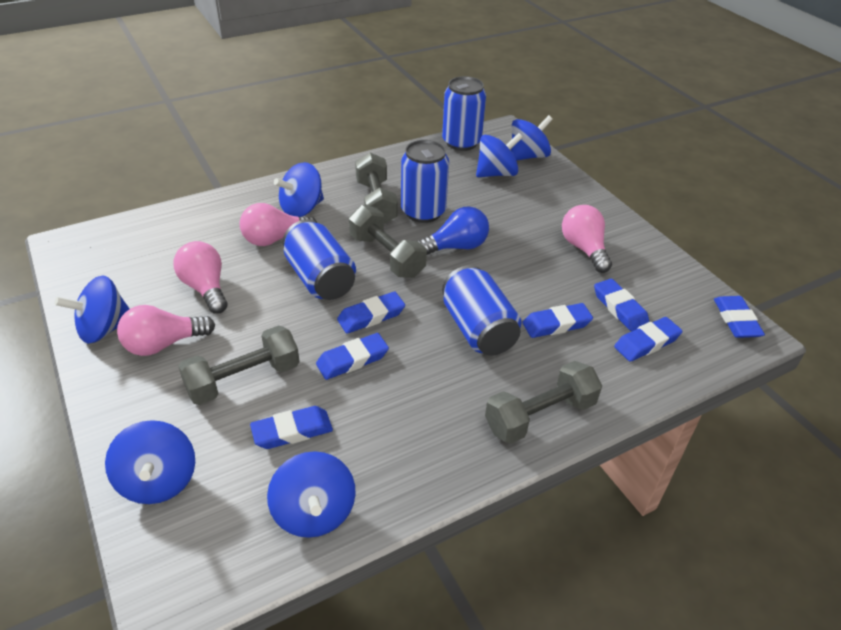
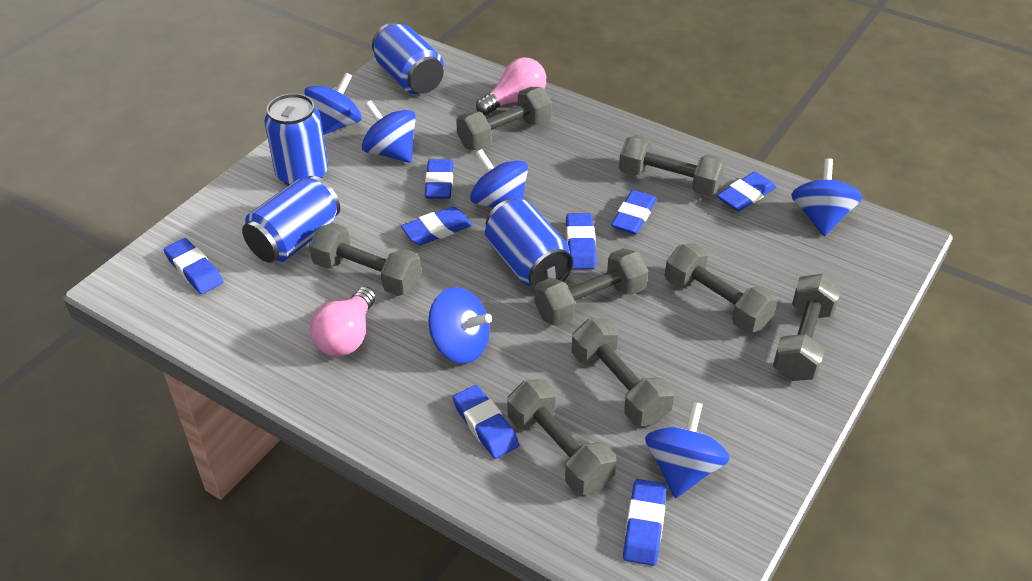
blue eraser: 7 -> 8
blue light bulb: 1 -> 0
grey dumbbell: 4 -> 8
pink light bulb: 4 -> 2

